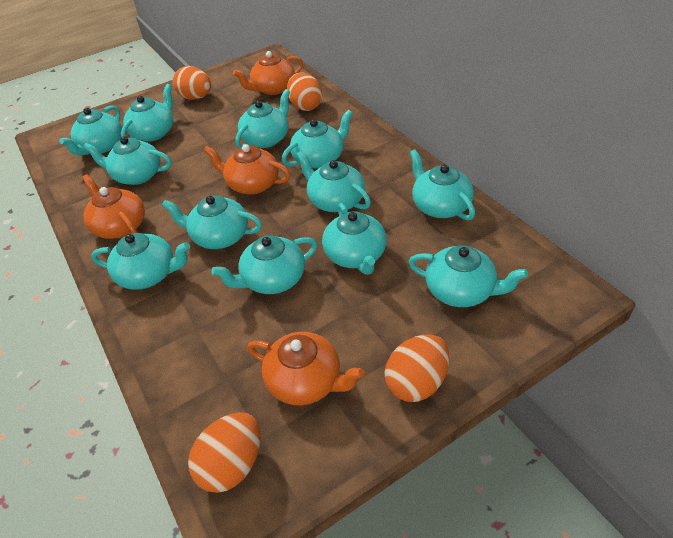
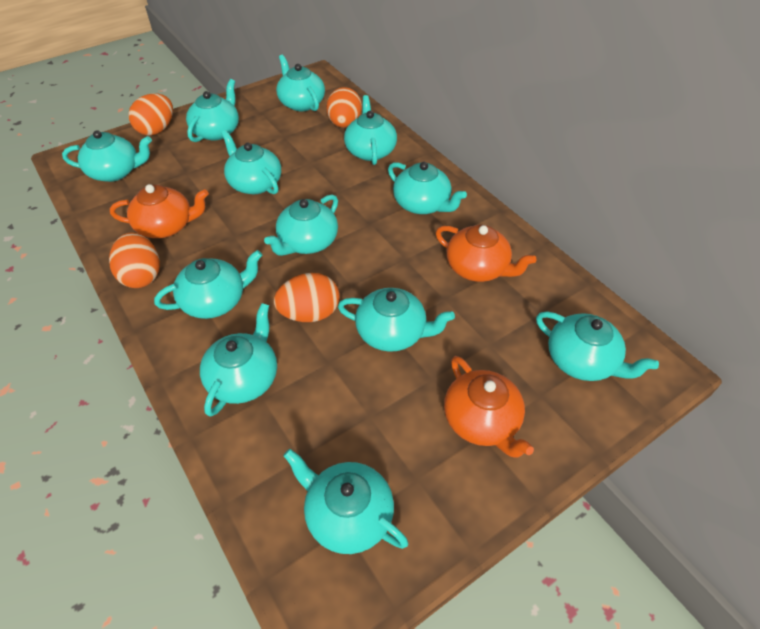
orange teapot: 4 -> 3

